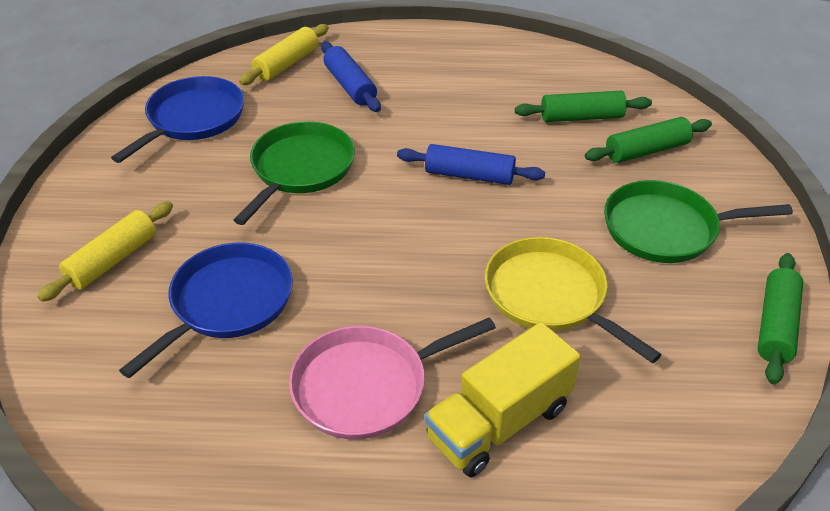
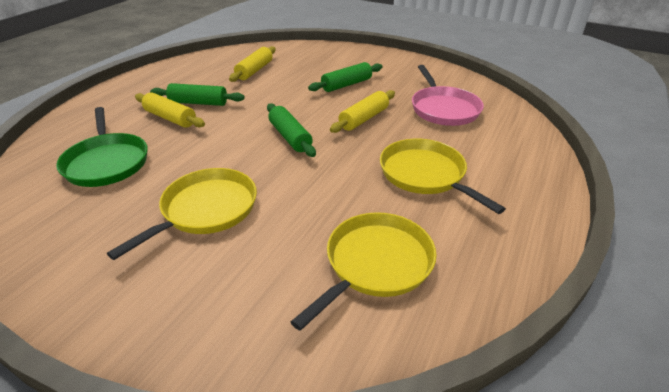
blue pan: 2 -> 0
blue rolling pin: 2 -> 0
green pan: 2 -> 1
yellow pan: 1 -> 3
yellow rolling pin: 2 -> 3
yellow truck: 1 -> 0

